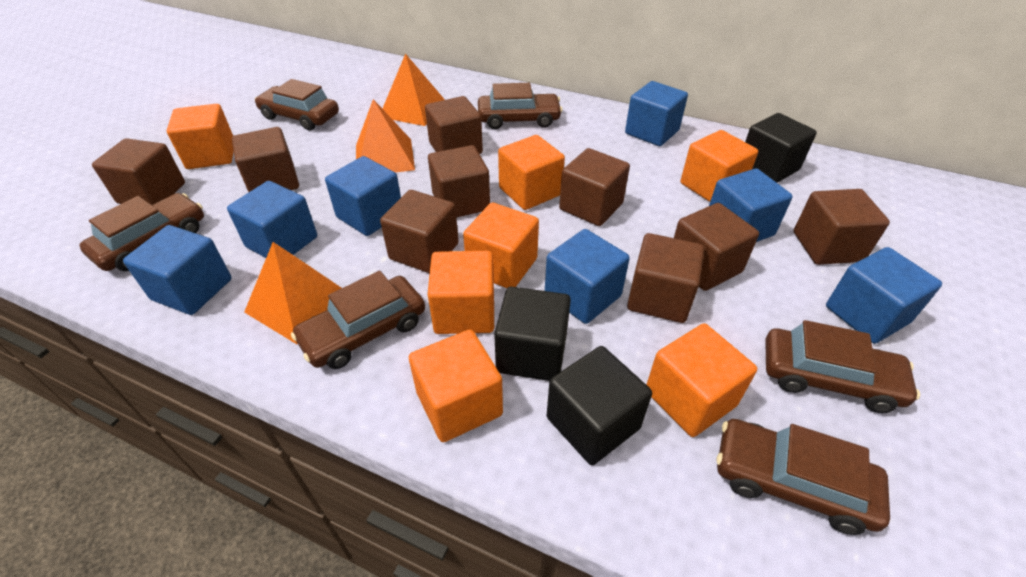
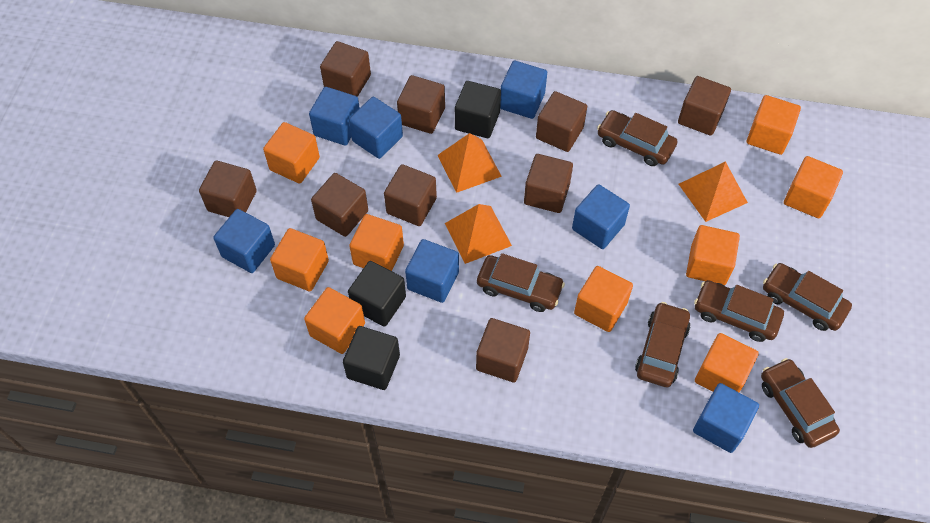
orange cube: 7 -> 9

